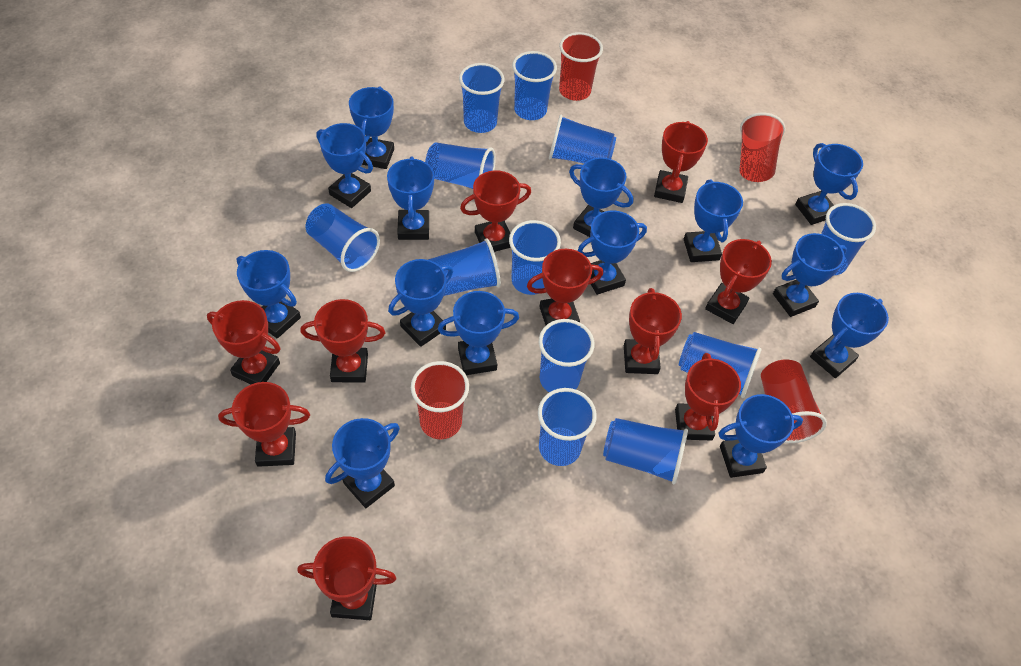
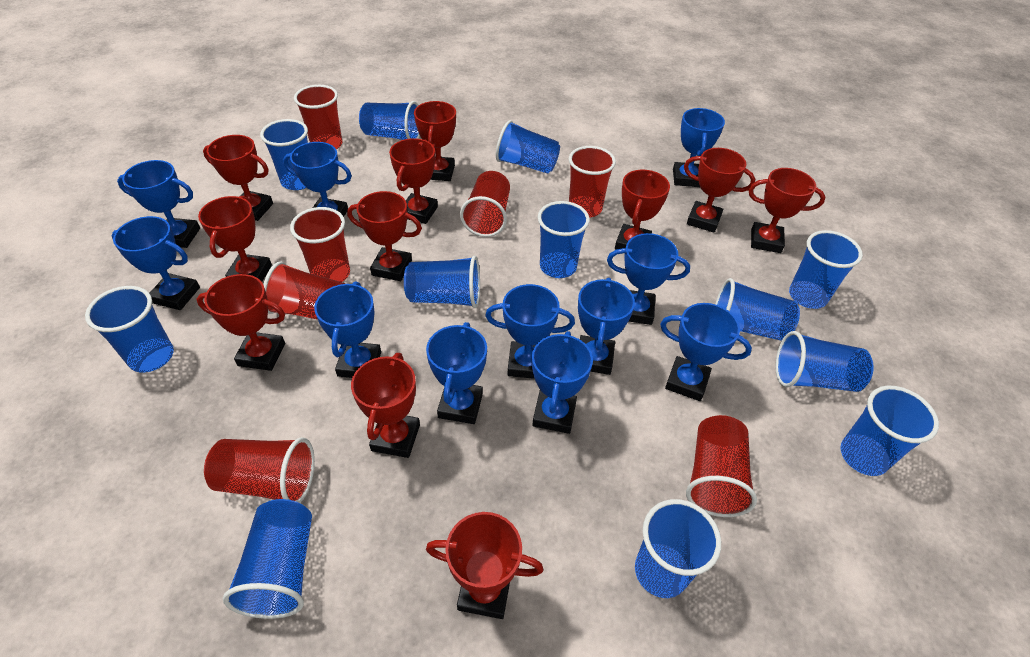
blue trophy: 14 -> 11
red cup: 4 -> 7
red trophy: 10 -> 11

